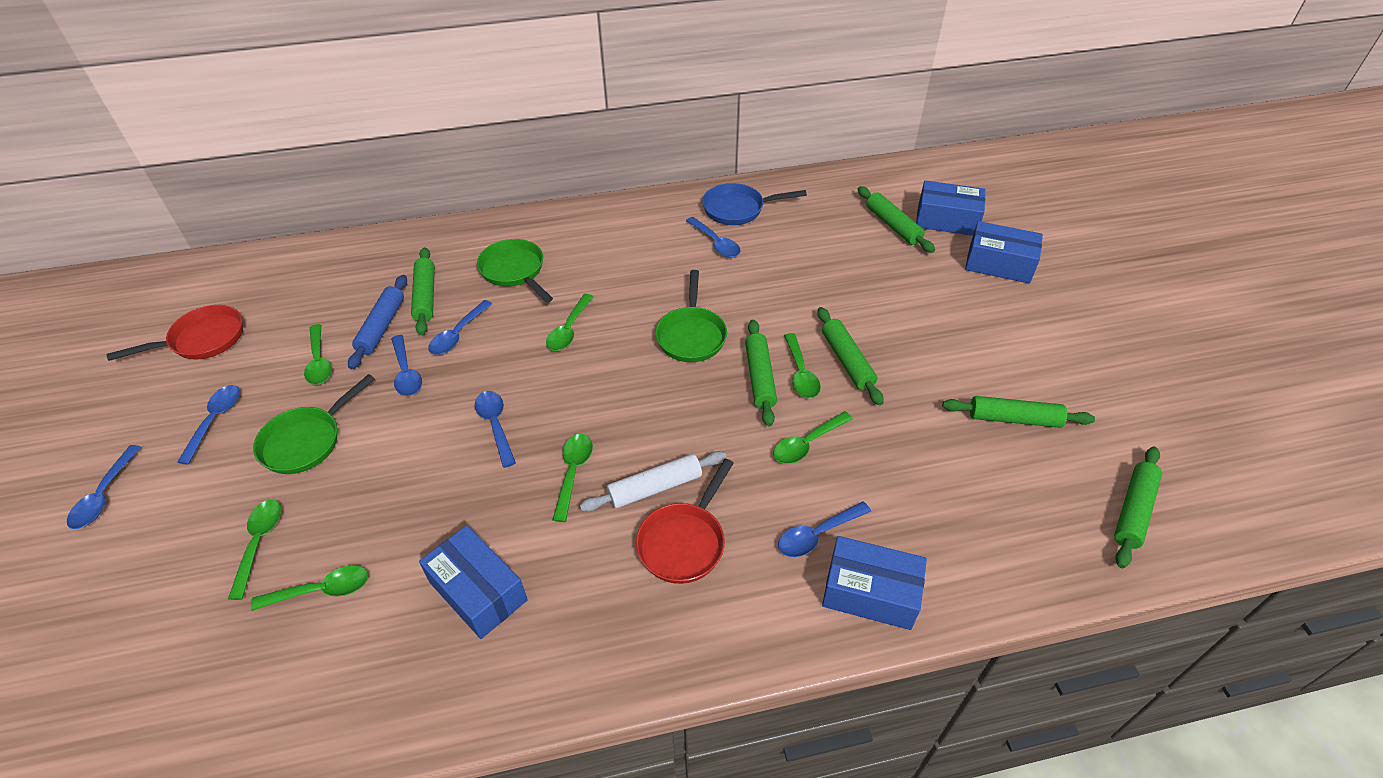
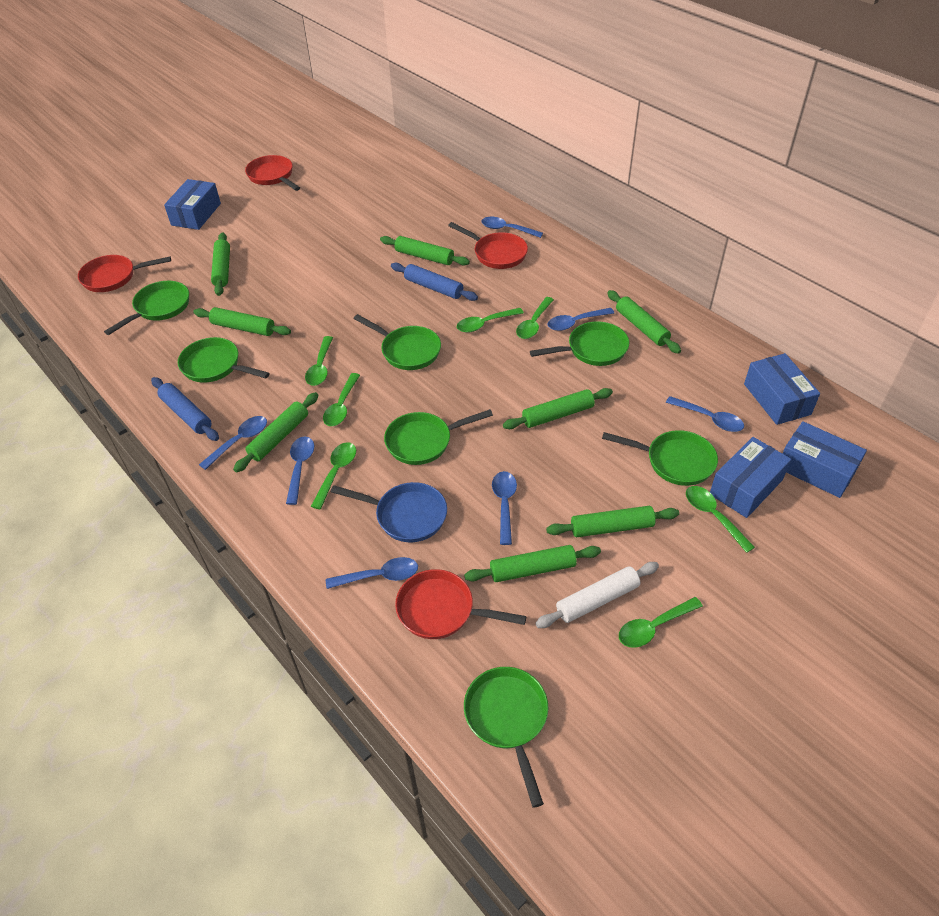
blue rolling pin: 1 -> 2
green pan: 3 -> 7
green rolling pin: 6 -> 8
red pan: 2 -> 4

